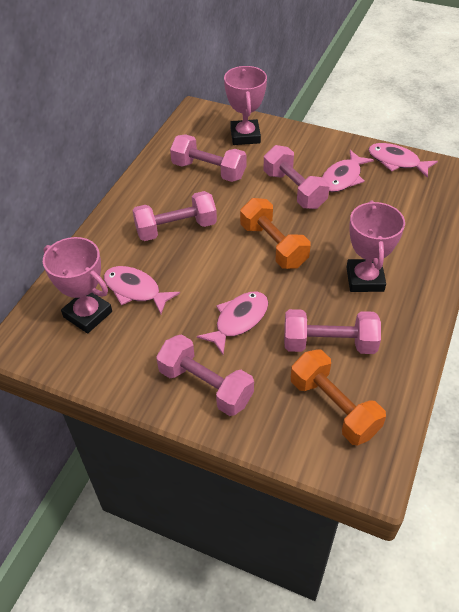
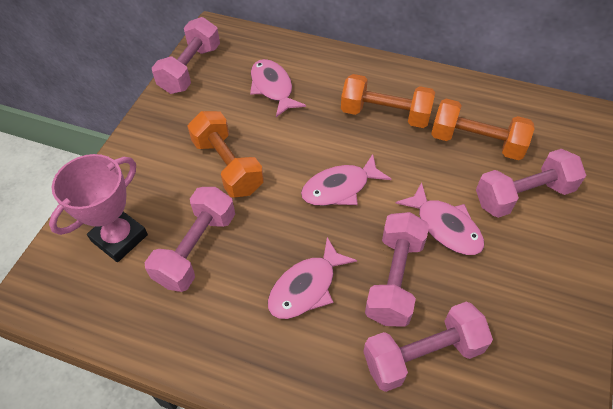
orange dumbbell: 2 -> 3
pink trophy: 3 -> 1

